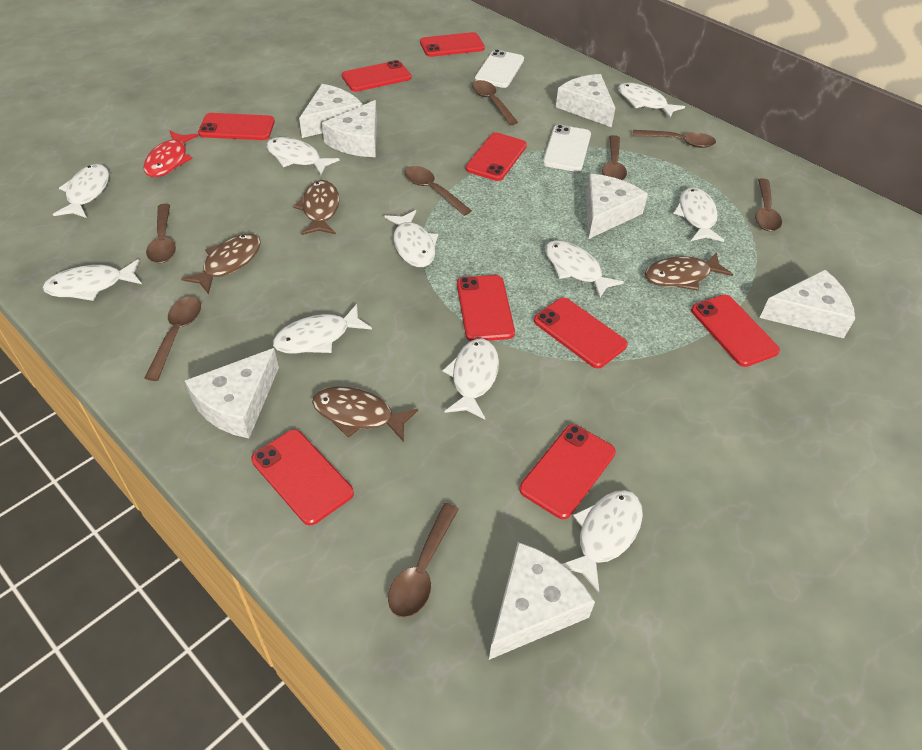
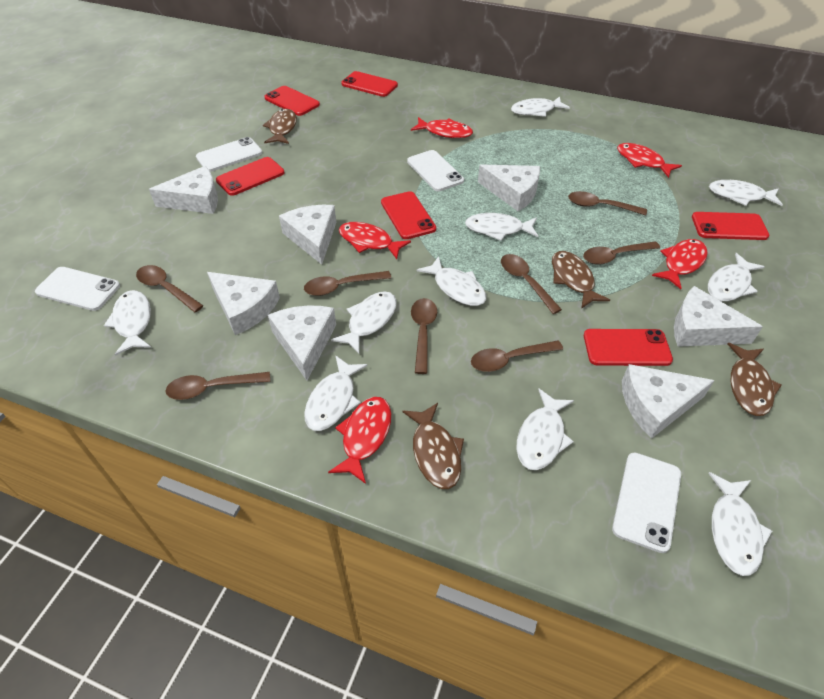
red fish: 1 -> 5
red phone: 9 -> 6
white phone: 2 -> 4

